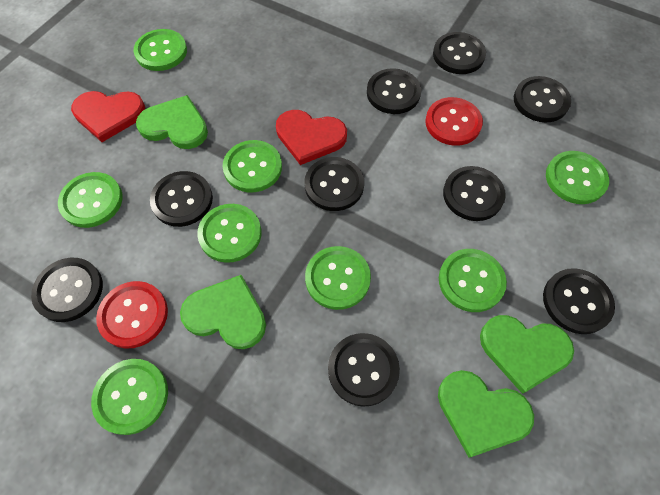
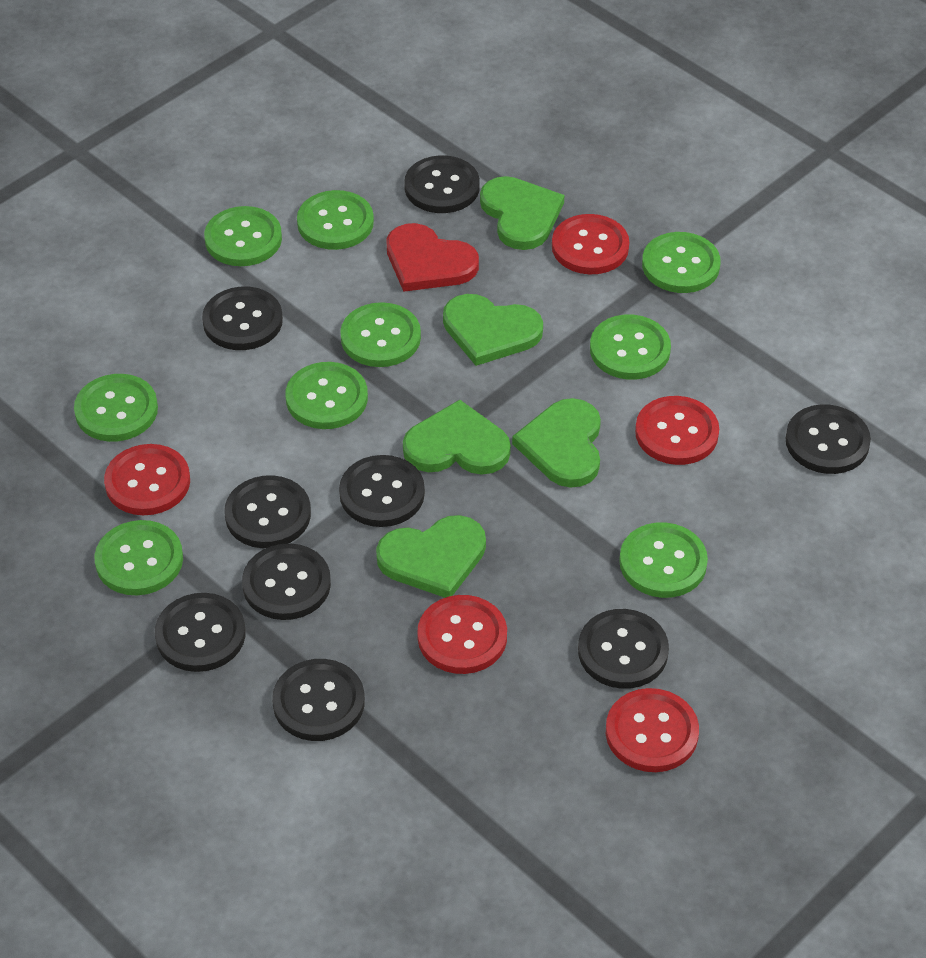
green button: 8 -> 9
green heart: 4 -> 5
red button: 2 -> 5
red heart: 2 -> 1

